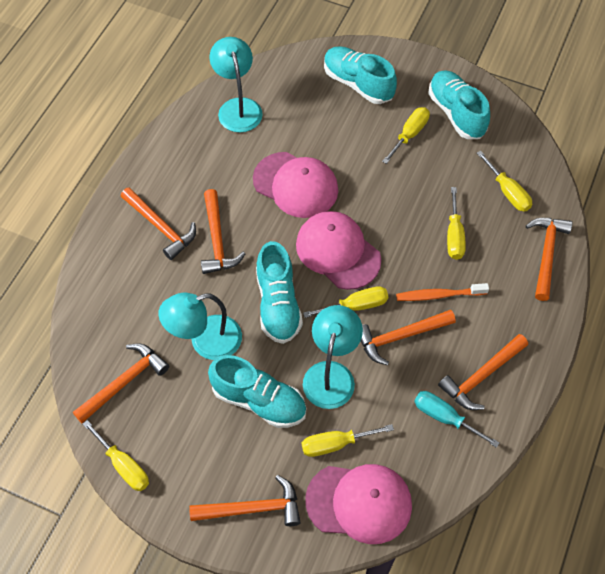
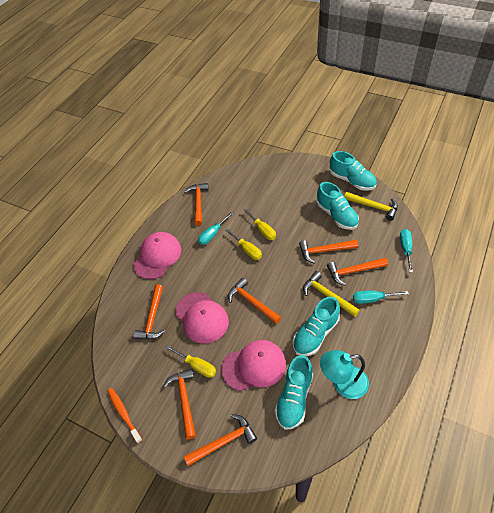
turquoise lamp: 3 -> 1
turquoise screwdriver: 1 -> 3
yellow hammer: 0 -> 2
yellow screwdriver: 6 -> 3

